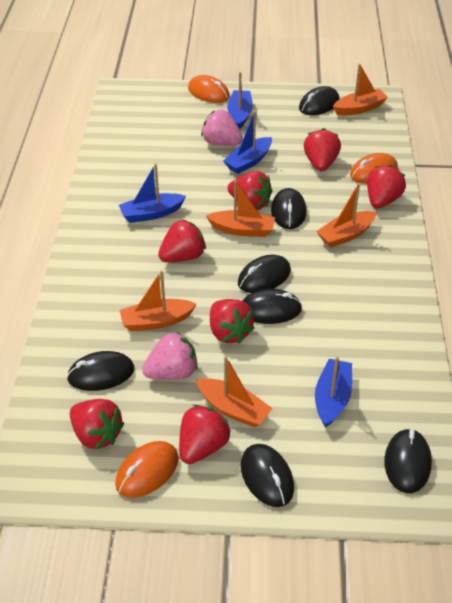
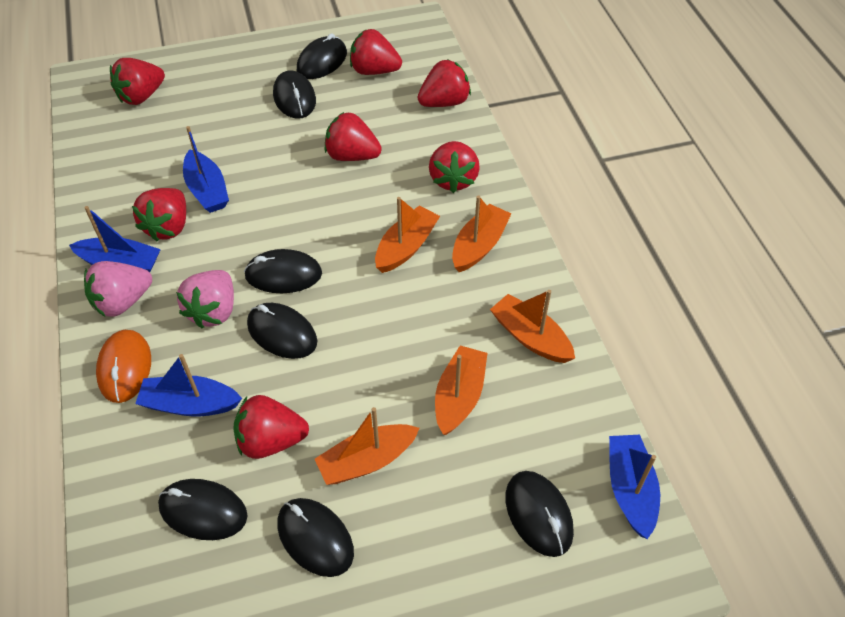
orange mouse: 3 -> 1

